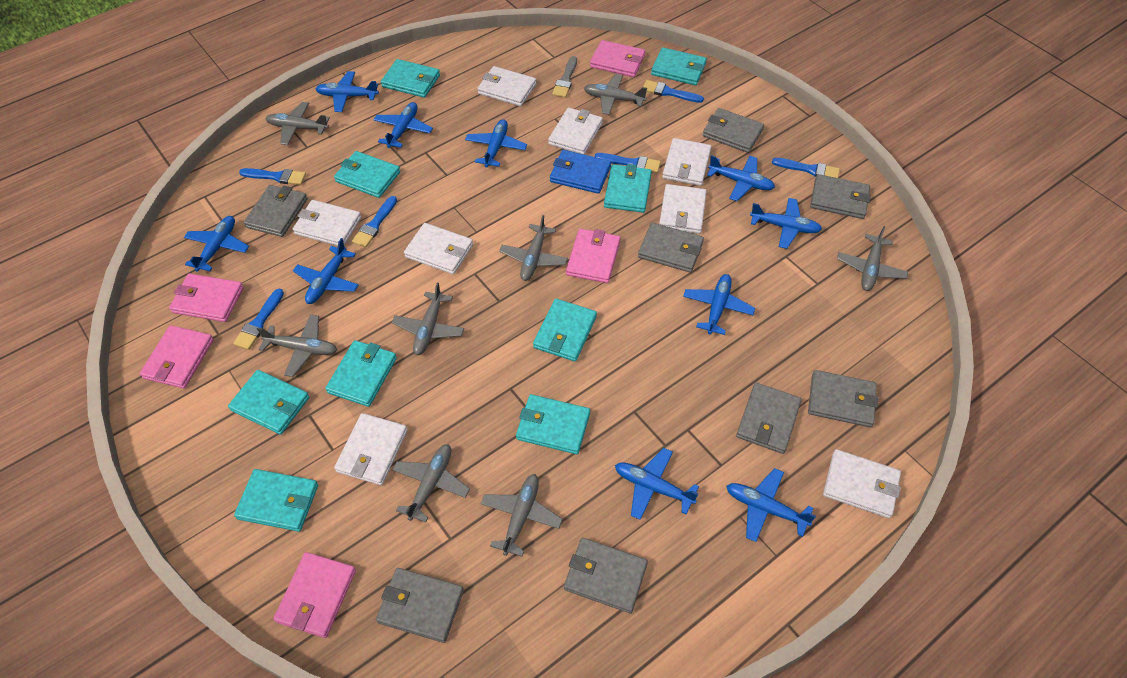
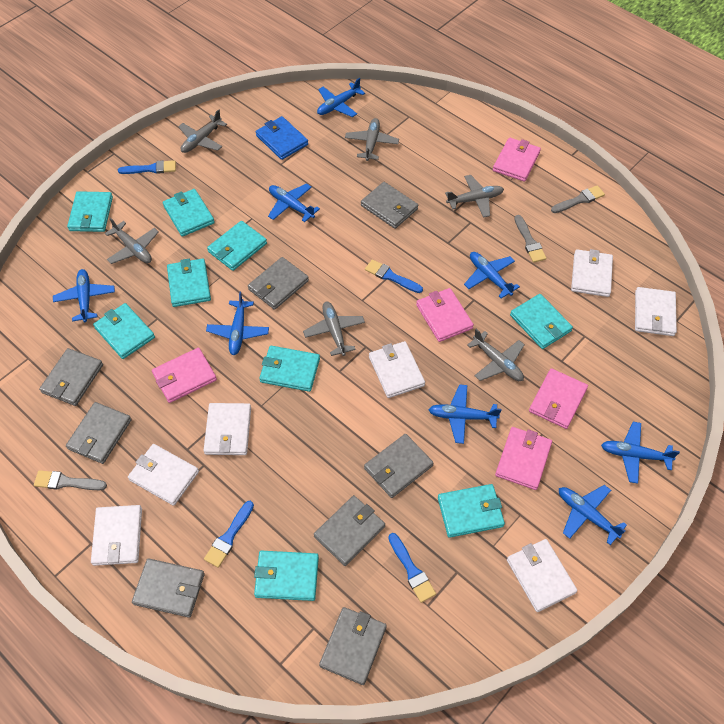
blue brush: 6 -> 4
blue plane: 10 -> 8
grey brush: 1 -> 3
grey plane: 8 -> 6
white wallet: 8 -> 7

